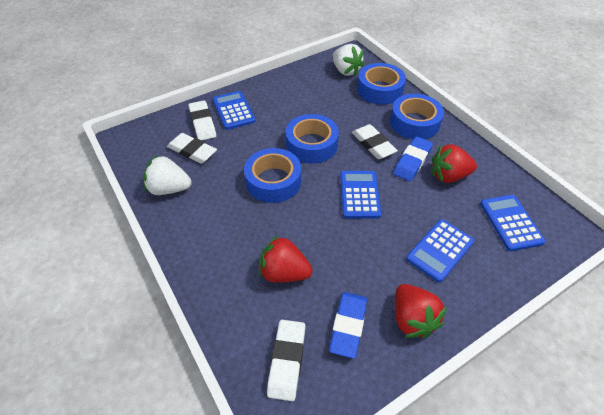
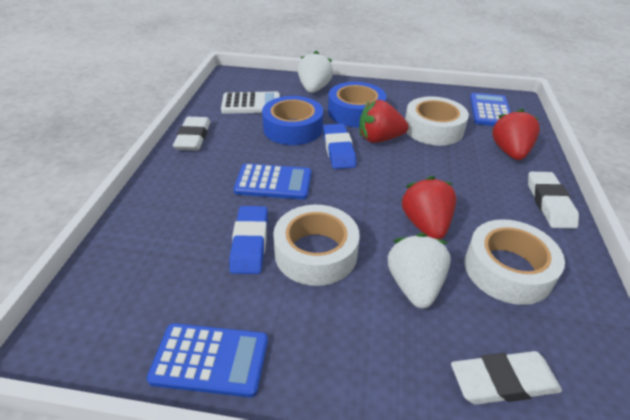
blue calculator: 4 -> 3
blue tape: 4 -> 2
white calculator: 0 -> 1
white eraser: 4 -> 3
white tape: 0 -> 3

